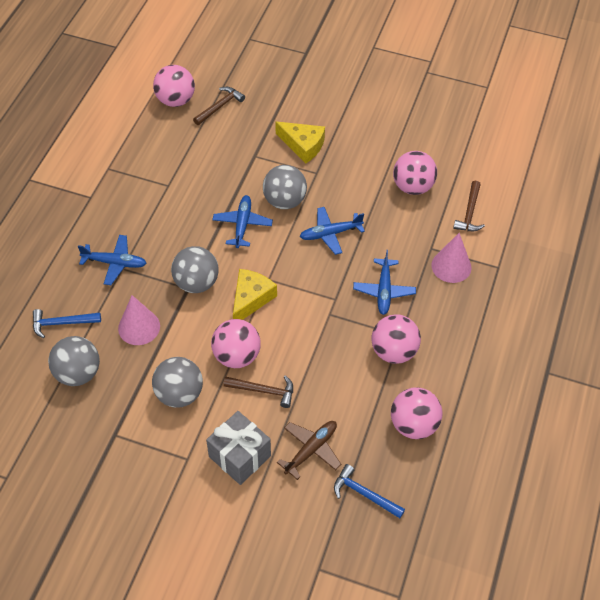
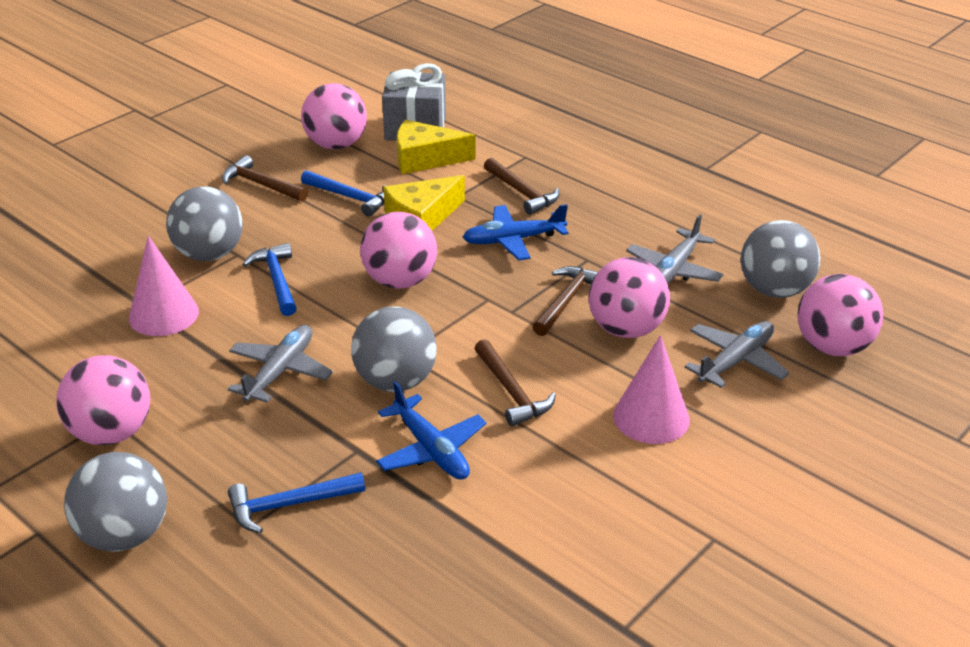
blue hammer: 2 -> 3
blue plane: 4 -> 2
brown hammer: 3 -> 4
brown plane: 1 -> 0
grey plane: 0 -> 3

